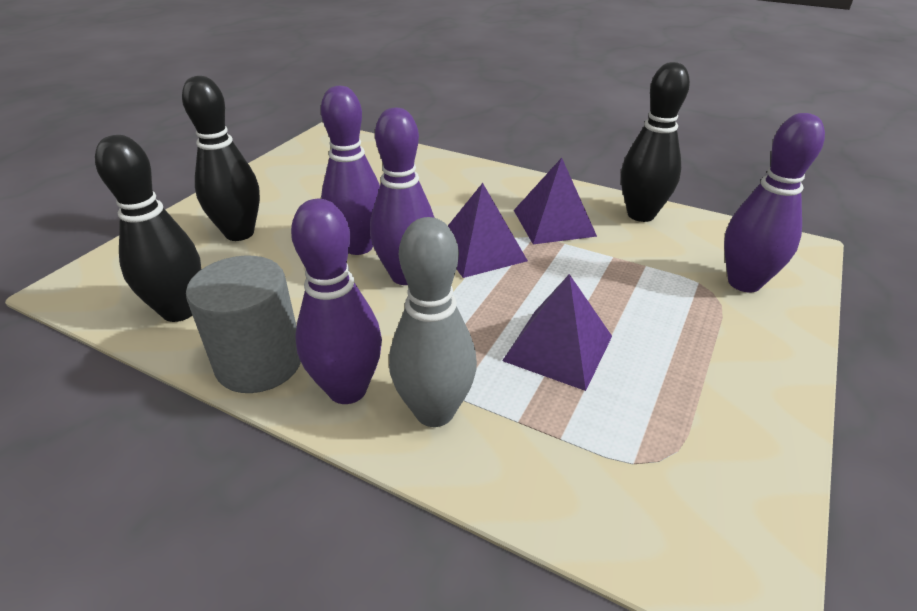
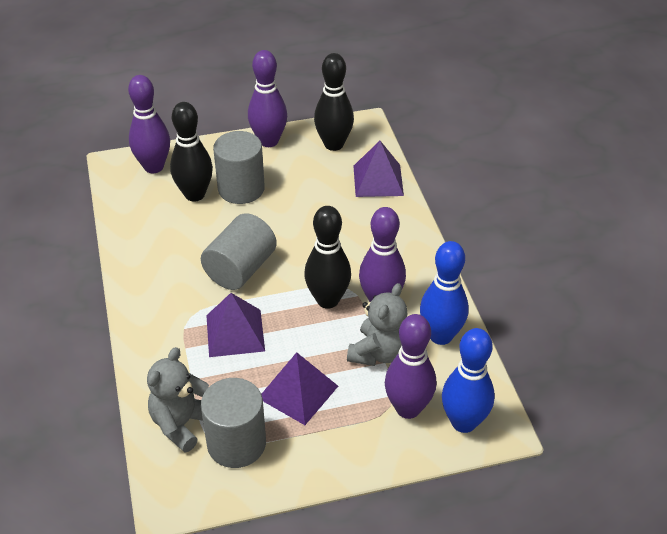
blue bowling pin: 0 -> 2
grey bowling pin: 1 -> 0
grey cylinder: 1 -> 3
grey teddy bear: 0 -> 2

